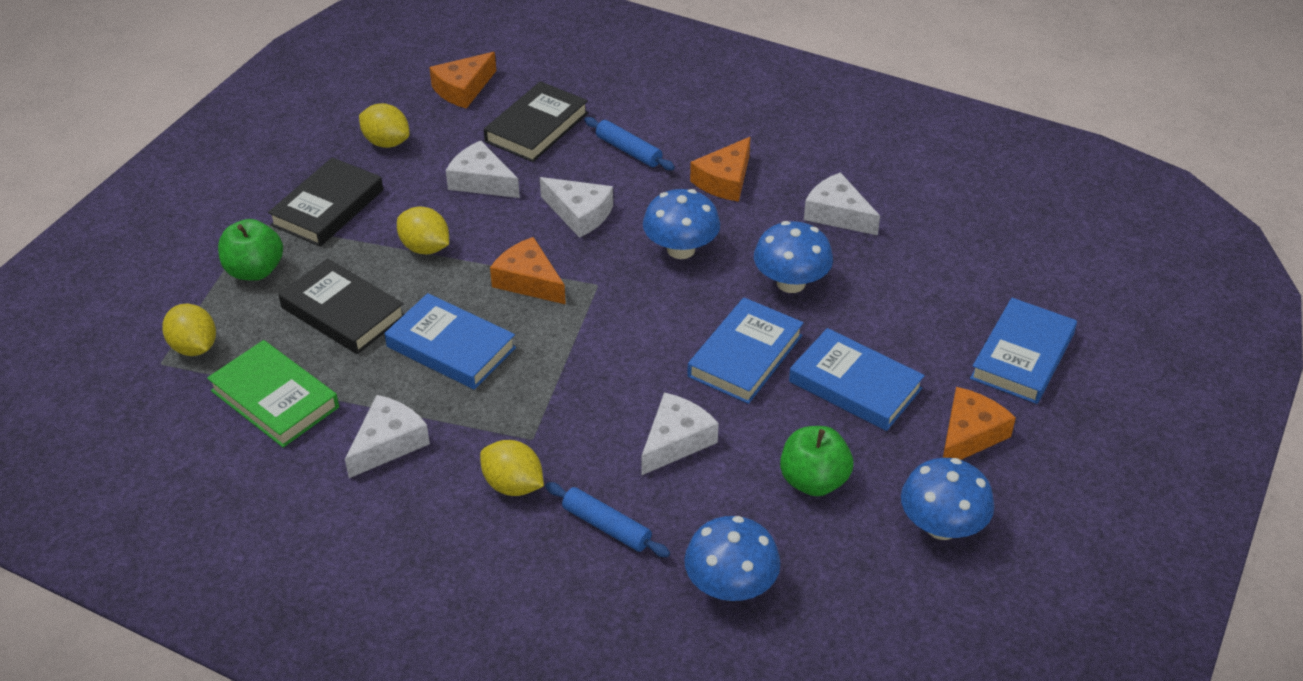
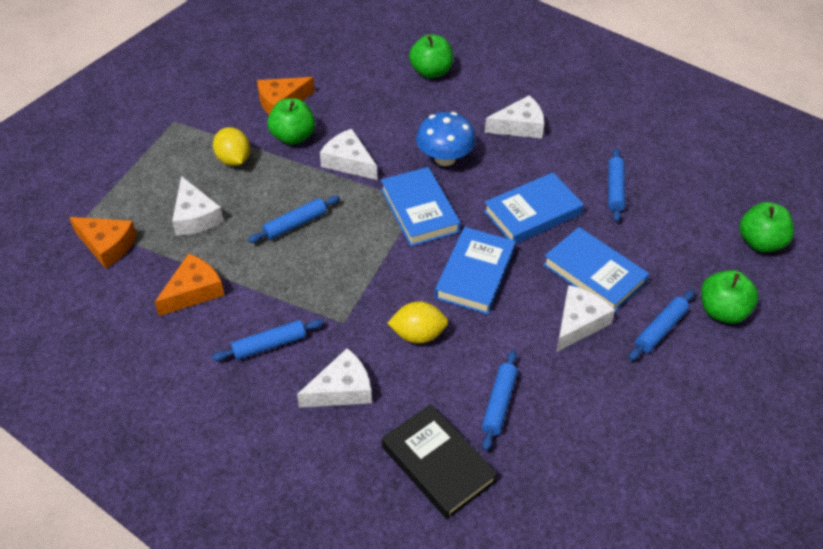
black book: 3 -> 1
blue mushroom: 4 -> 1
blue rolling pin: 2 -> 5
green apple: 2 -> 4
green book: 1 -> 0
orange cheese: 4 -> 3
yellow lemon: 4 -> 2

